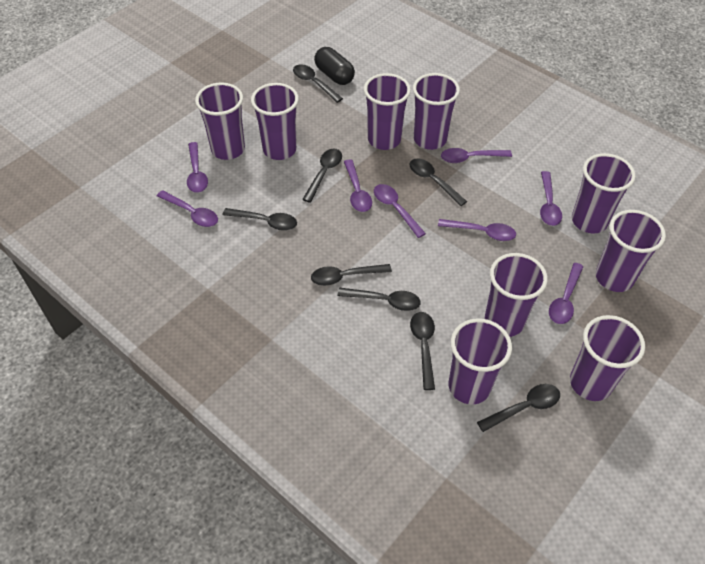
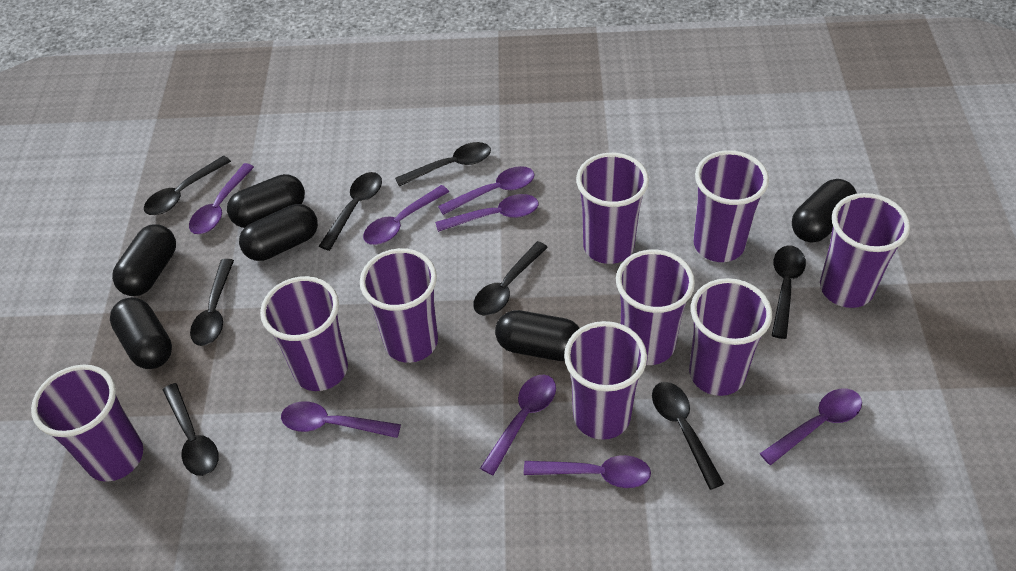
black capsule: 1 -> 6

